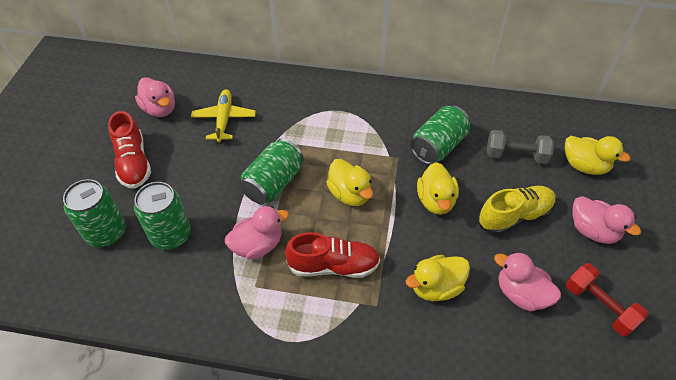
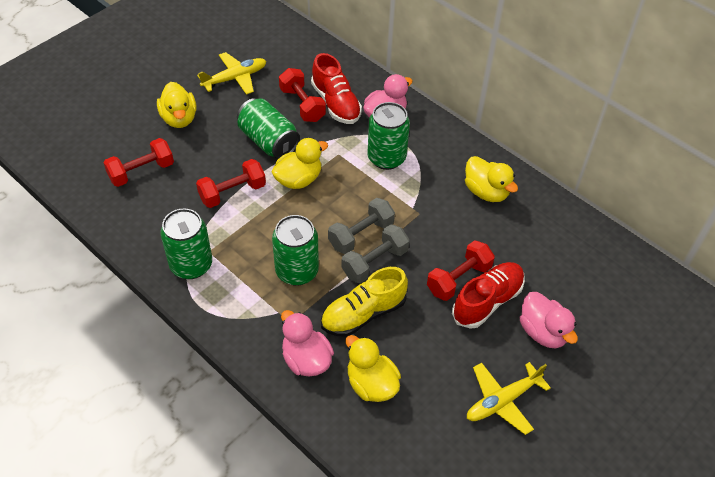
grey dumbbell: 1 -> 2
pink duck: 4 -> 3
red dumbbell: 1 -> 4
yellow plane: 1 -> 2

